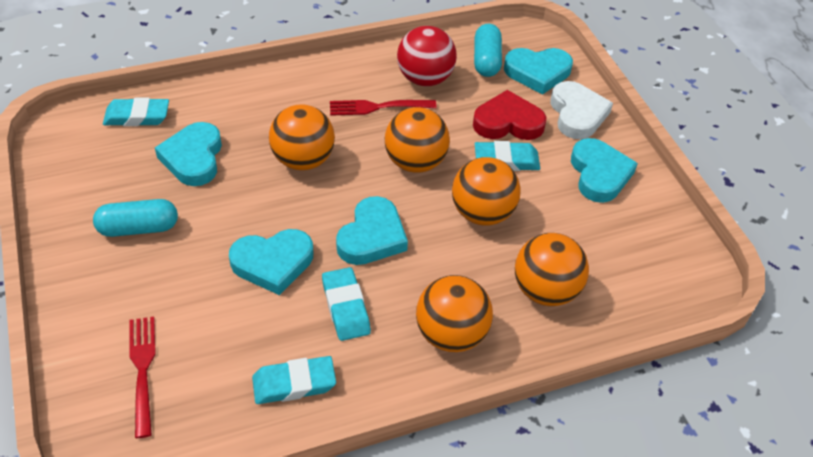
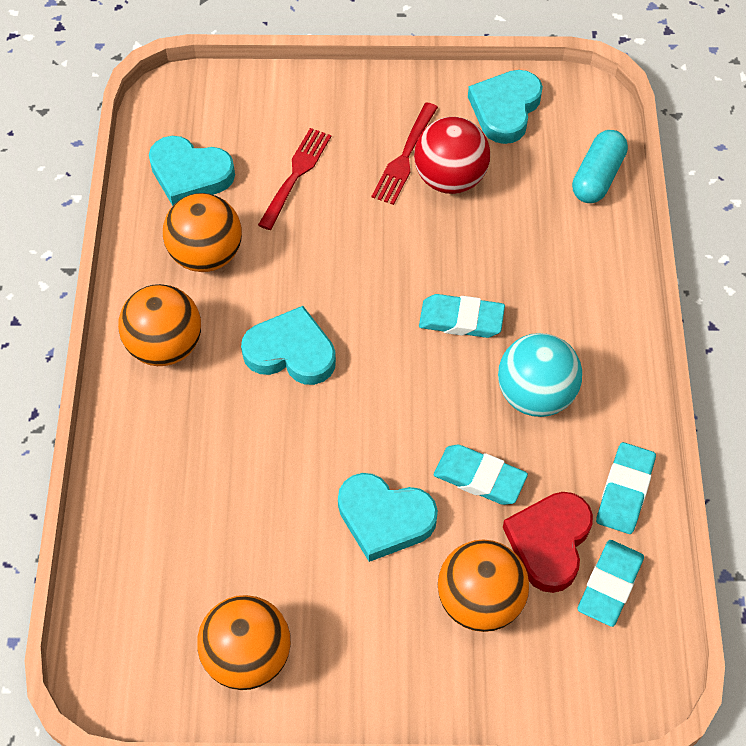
orange ball: 5 -> 4
turquoise ball: 0 -> 1
turquoise capsule: 2 -> 1
turquoise heart: 5 -> 4
white heart: 1 -> 0

